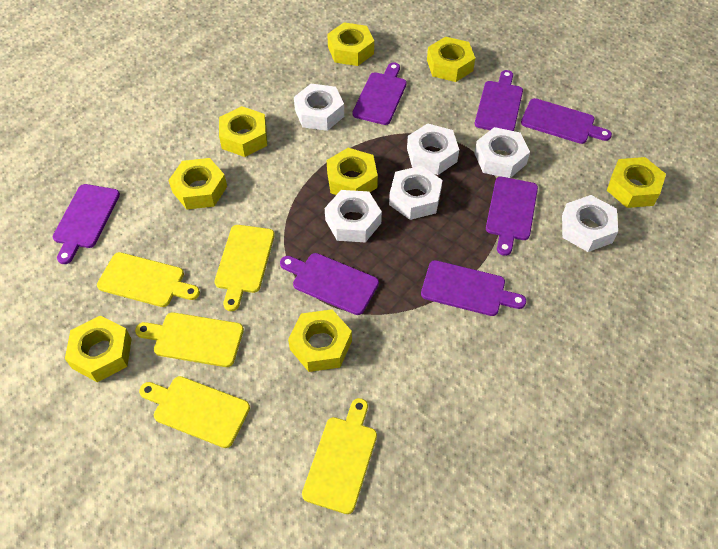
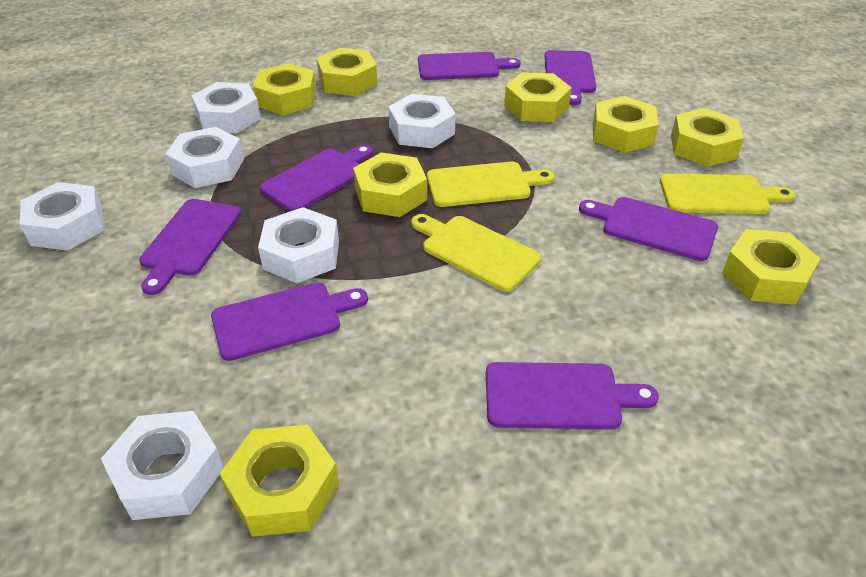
yellow cutting board: 5 -> 3

